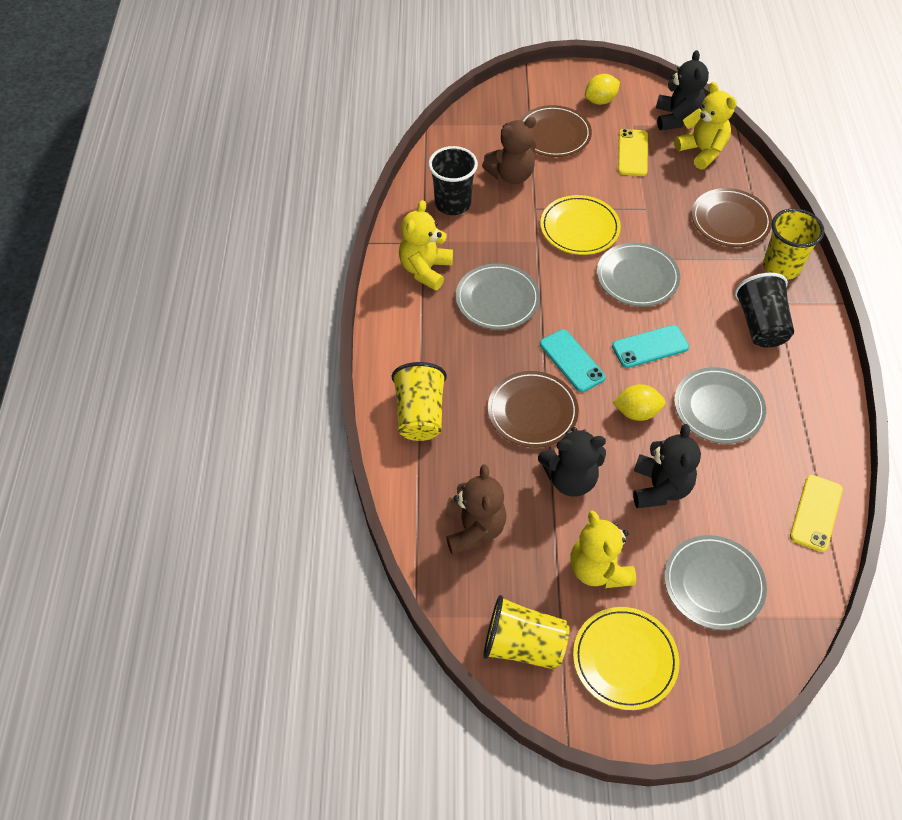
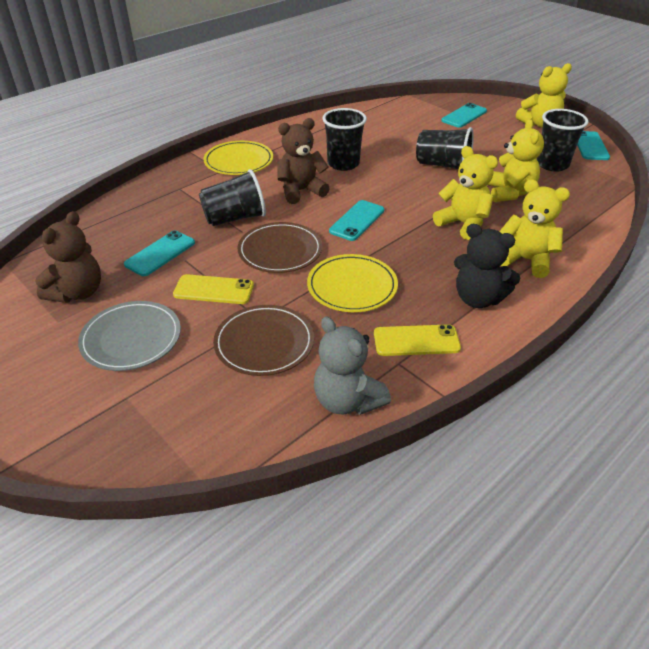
black cup: 2 -> 4
black teddy bear: 3 -> 1
brown plate: 3 -> 2
grey plate: 4 -> 1
grey teddy bear: 0 -> 1
turquoise phone: 2 -> 4
yellow cup: 3 -> 0
yellow lemon: 2 -> 0
yellow teddy bear: 3 -> 4

